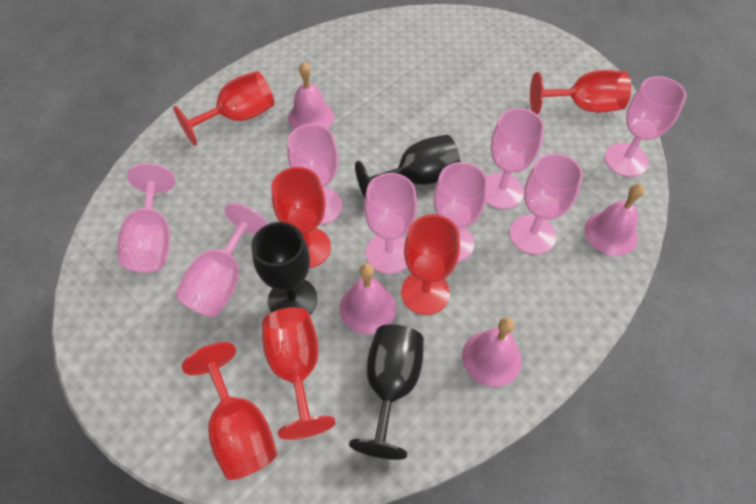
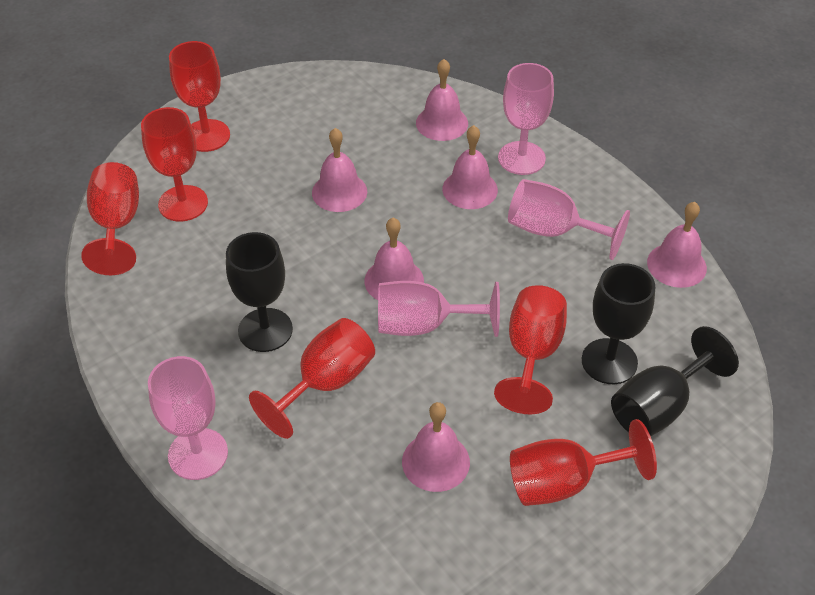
pink bell: 4 -> 6
pink goblet: 8 -> 4

